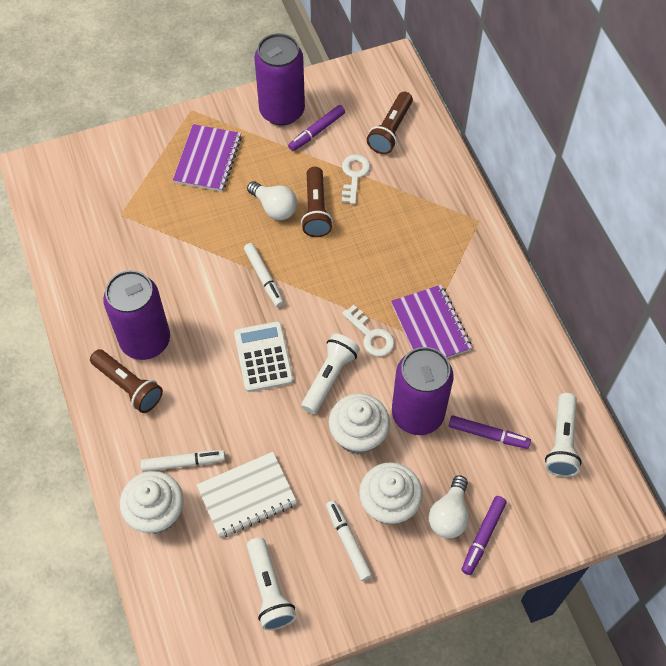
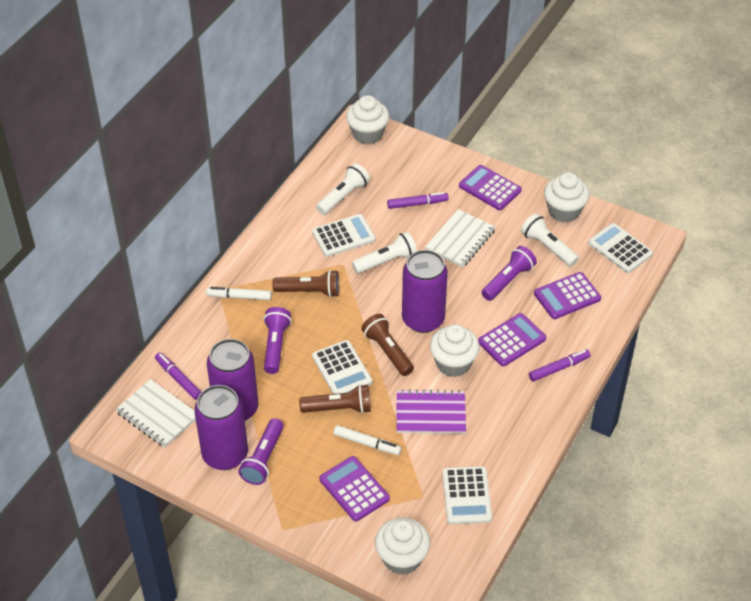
purple calculator: 0 -> 4
purple flashlight: 0 -> 3
purple notebook: 2 -> 1
white calculator: 1 -> 4
white cupcake: 3 -> 4
white key: 2 -> 0
white light bulb: 2 -> 0
white marker: 3 -> 2
white notebook: 1 -> 2

